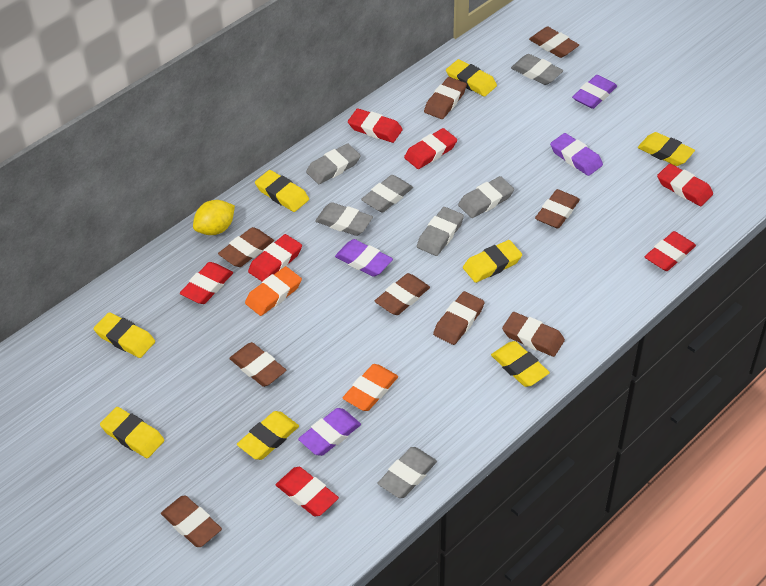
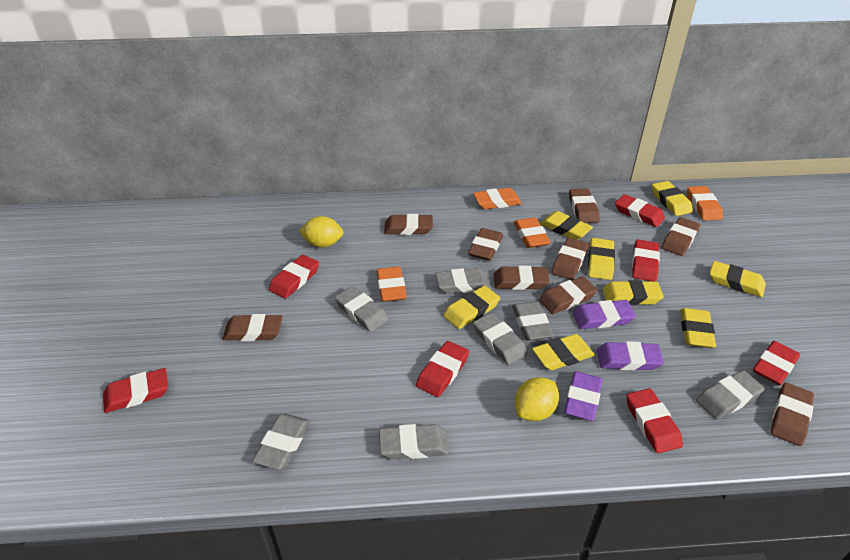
orange eraser: 2 -> 4
purple eraser: 4 -> 3
yellow lemon: 1 -> 2

